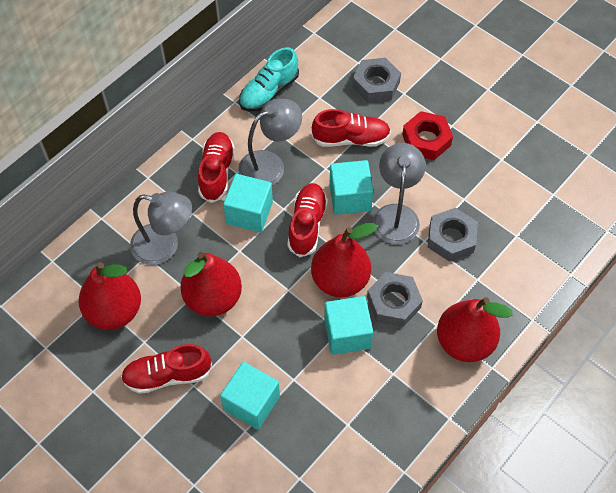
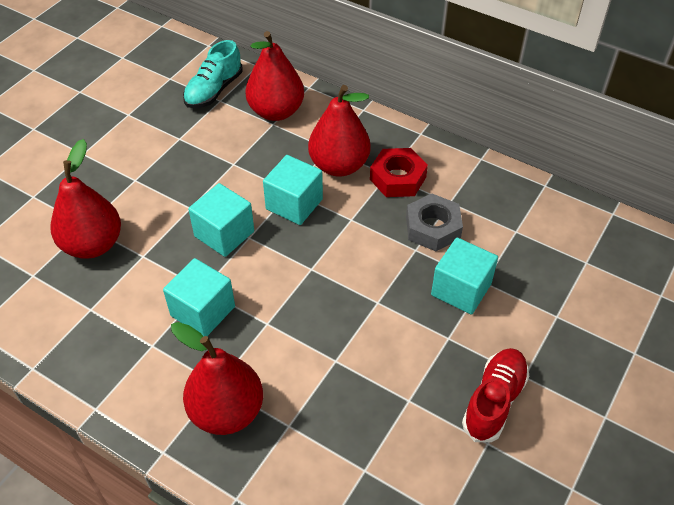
grey lamp: 3 -> 0
grey nut: 3 -> 1
red shoe: 4 -> 1

